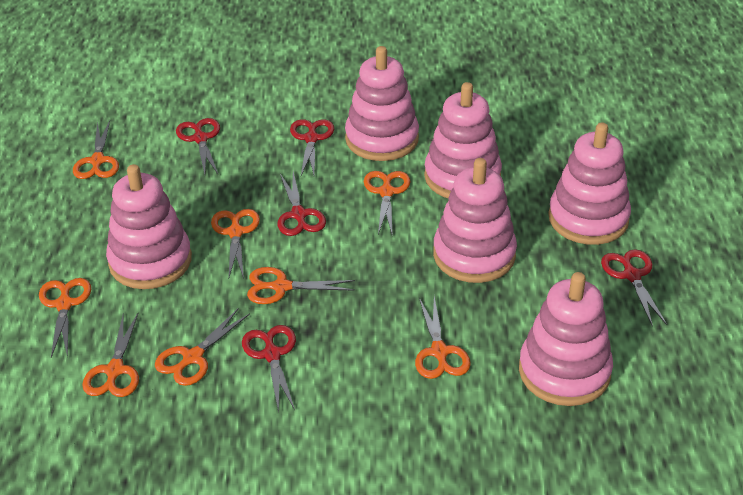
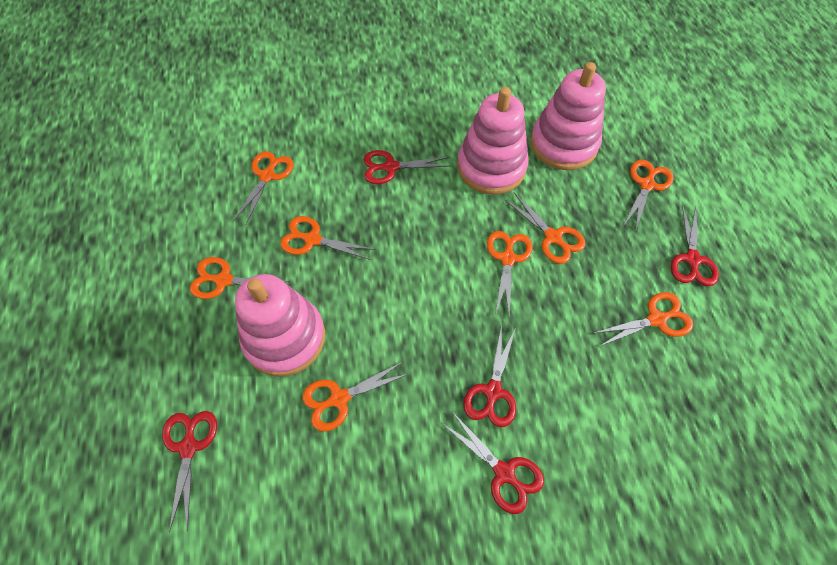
pink stacking toy: 6 -> 3

